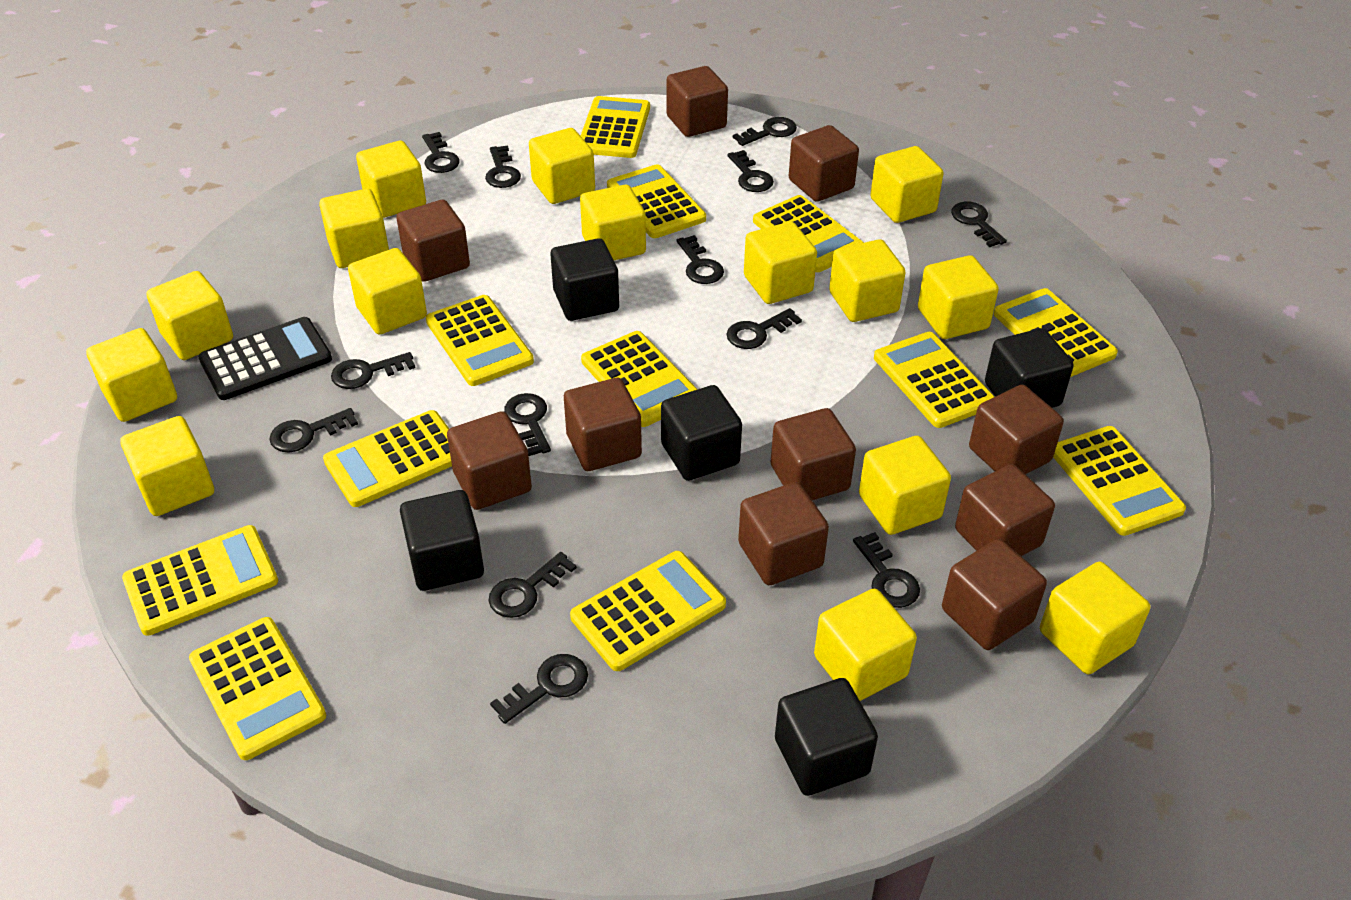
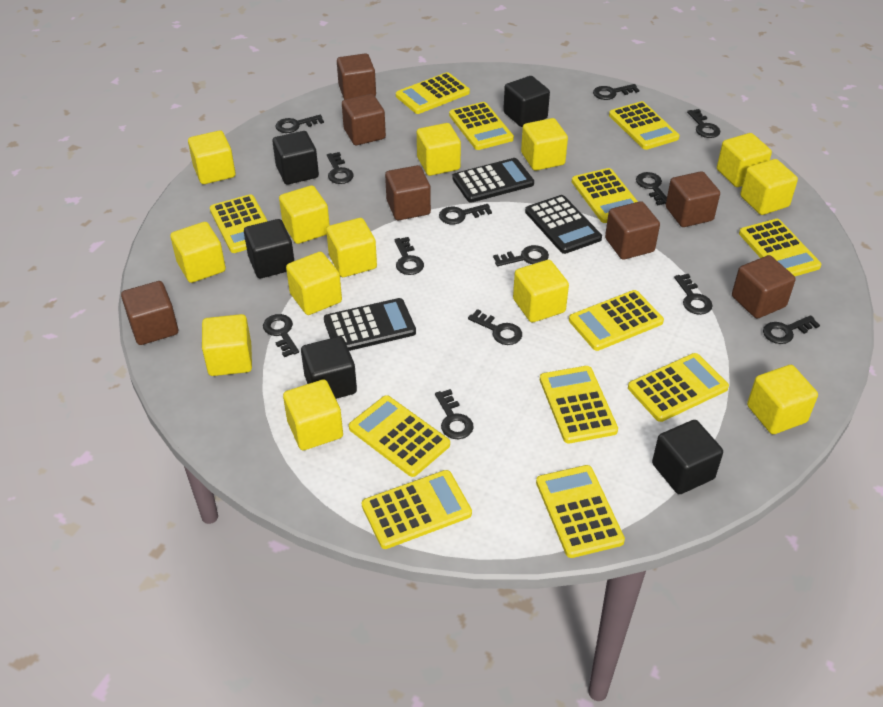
black calculator: 1 -> 3
brown cube: 10 -> 7
yellow cube: 15 -> 13

